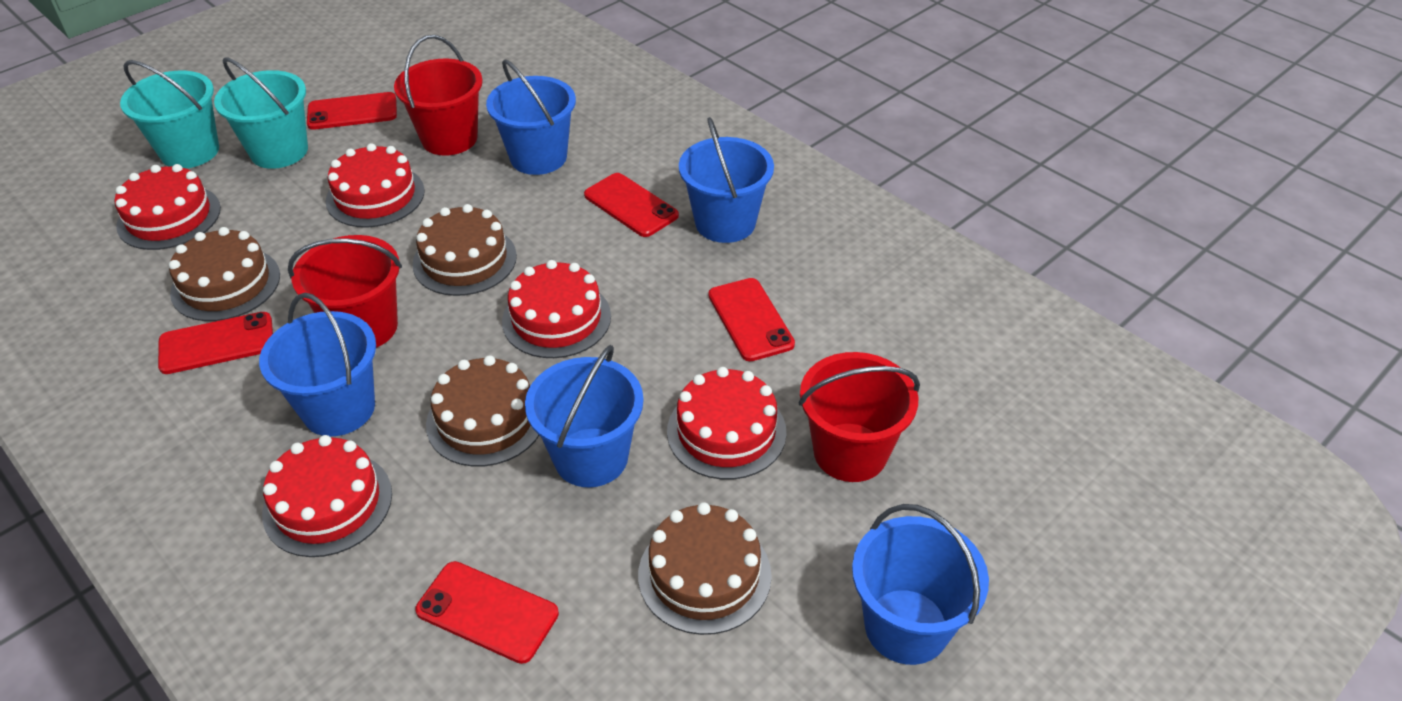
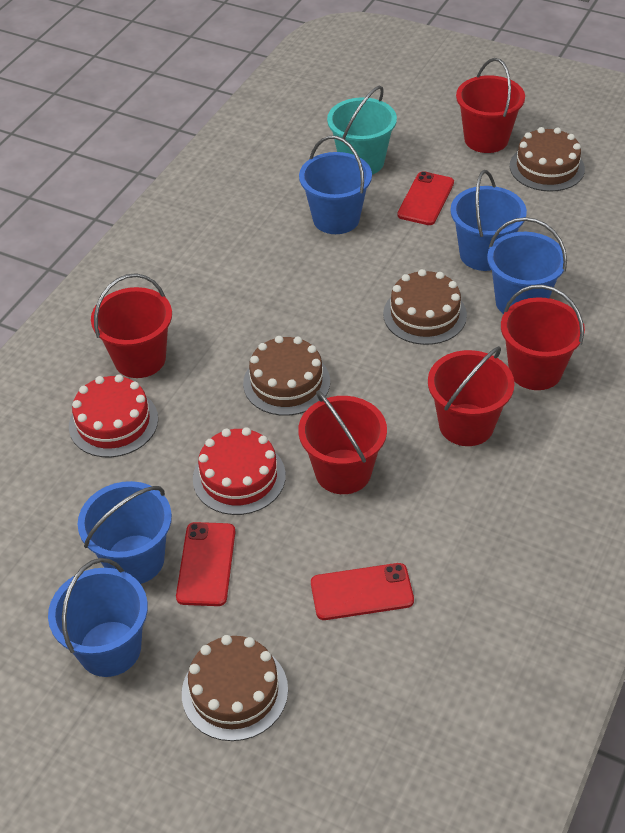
red bucket: 3 -> 5
red cake: 5 -> 2
red phone: 5 -> 3
turquoise bucket: 2 -> 1

